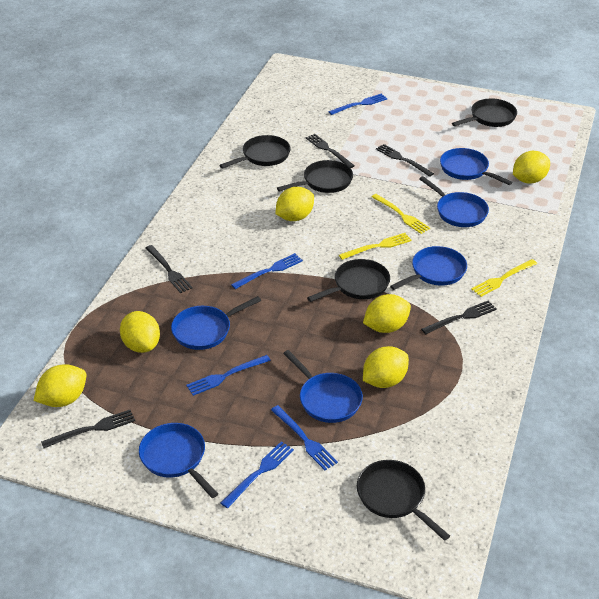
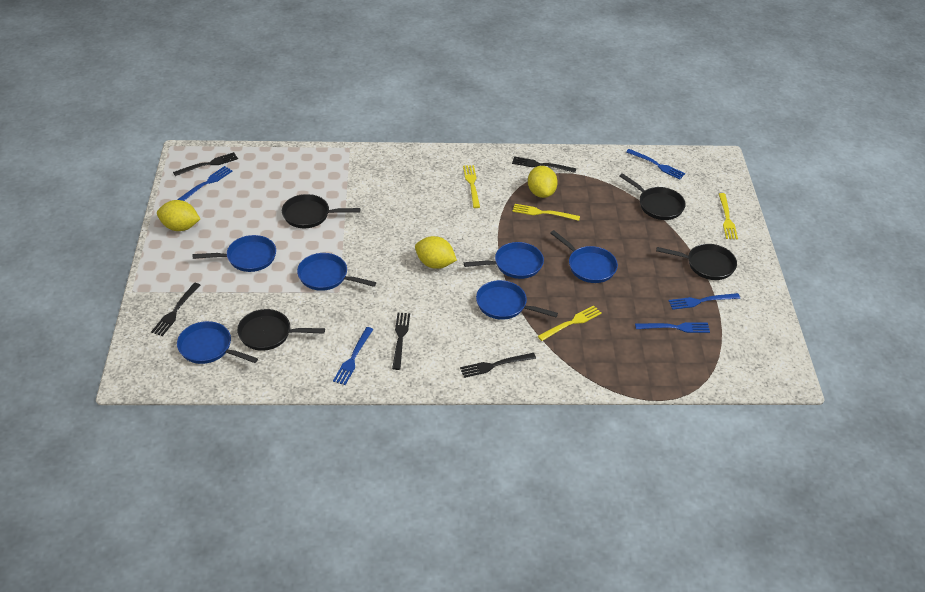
black pan: 5 -> 4
yellow fork: 3 -> 4
yellow lemon: 6 -> 3

